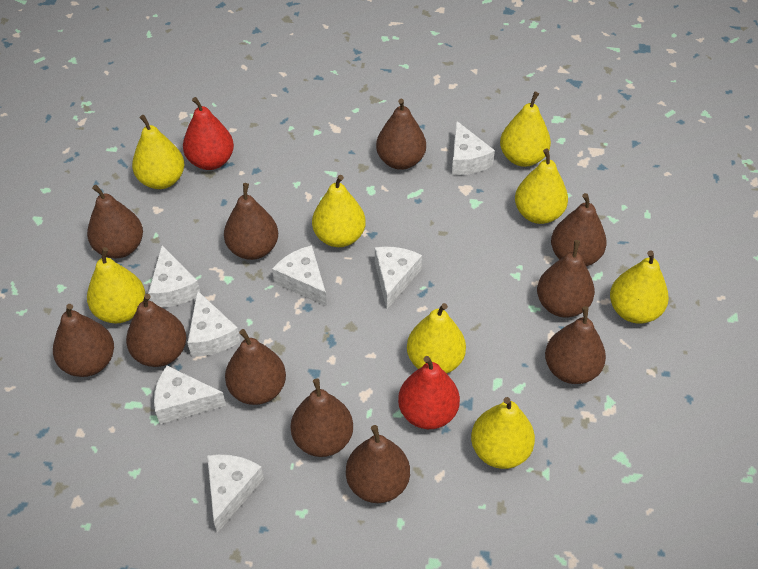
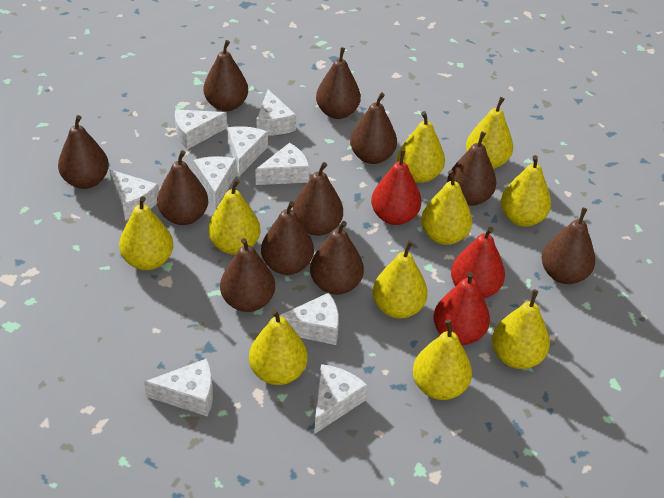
red pear: 2 -> 3
white cheese: 7 -> 9
yellow pear: 8 -> 10

